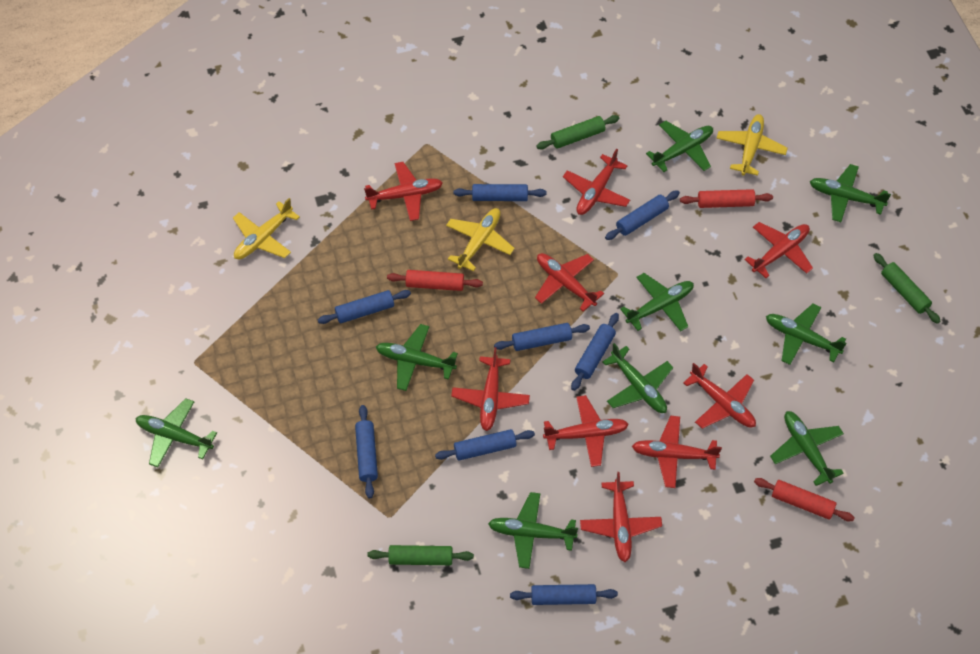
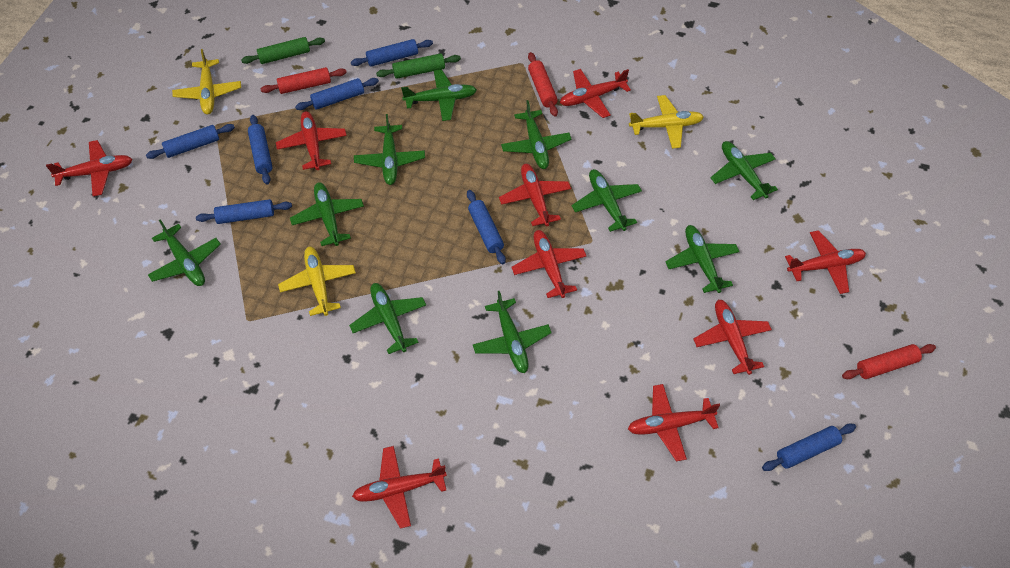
blue rolling pin: 8 -> 7
green plane: 9 -> 10
green rolling pin: 3 -> 2

